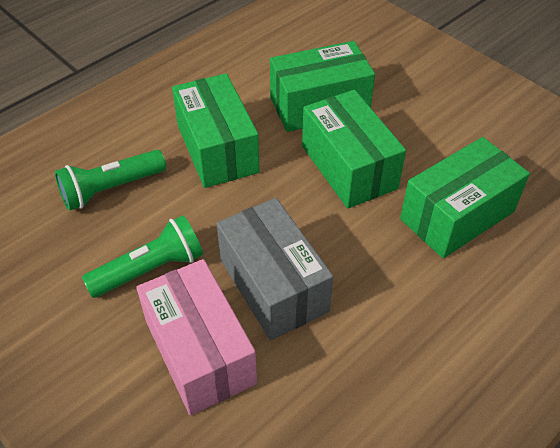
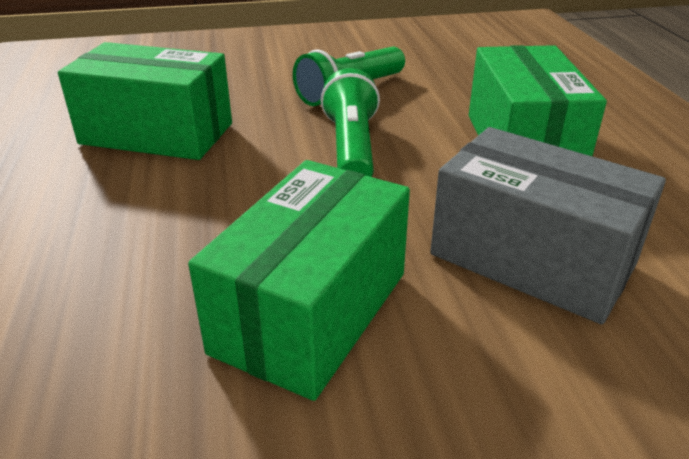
green box: 4 -> 3
pink box: 1 -> 0

